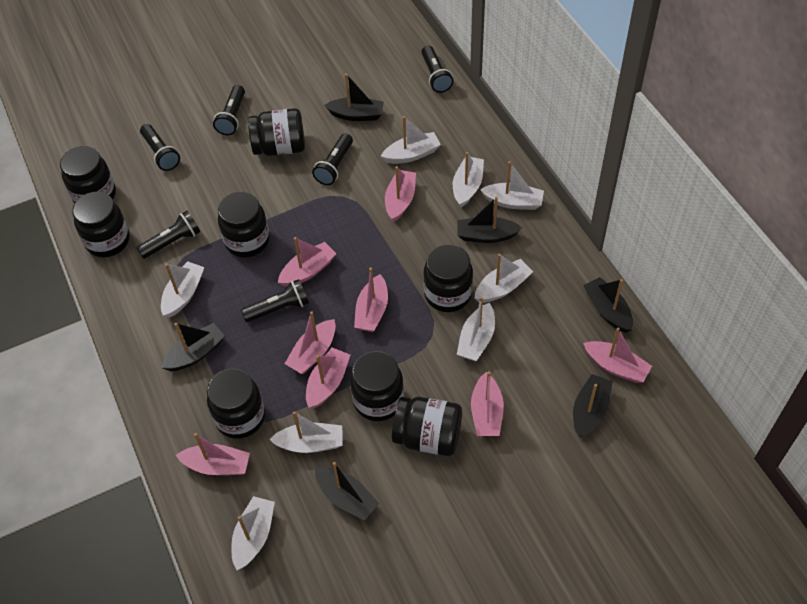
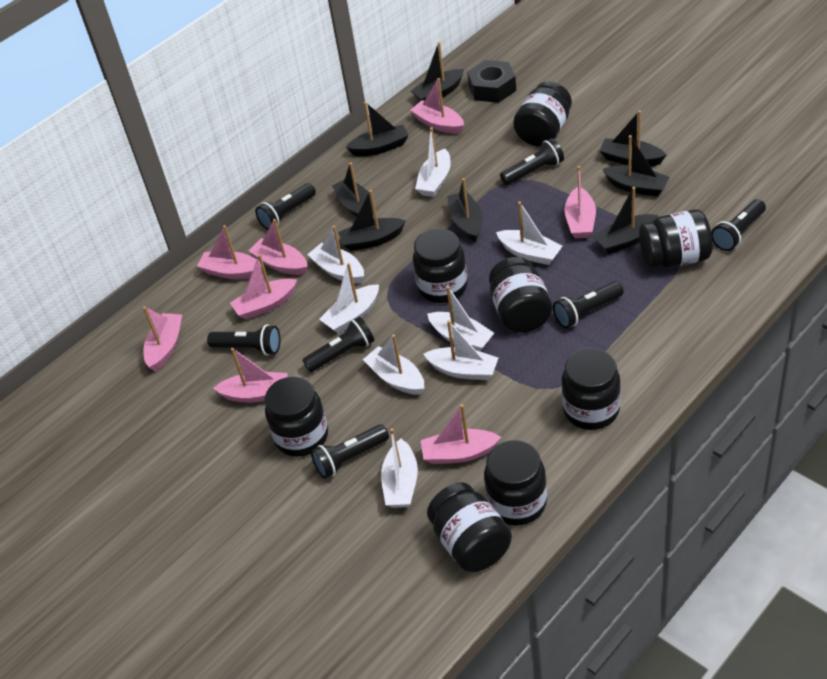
black boat: 6 -> 8
black flashlight: 6 -> 7
black nut: 0 -> 1

